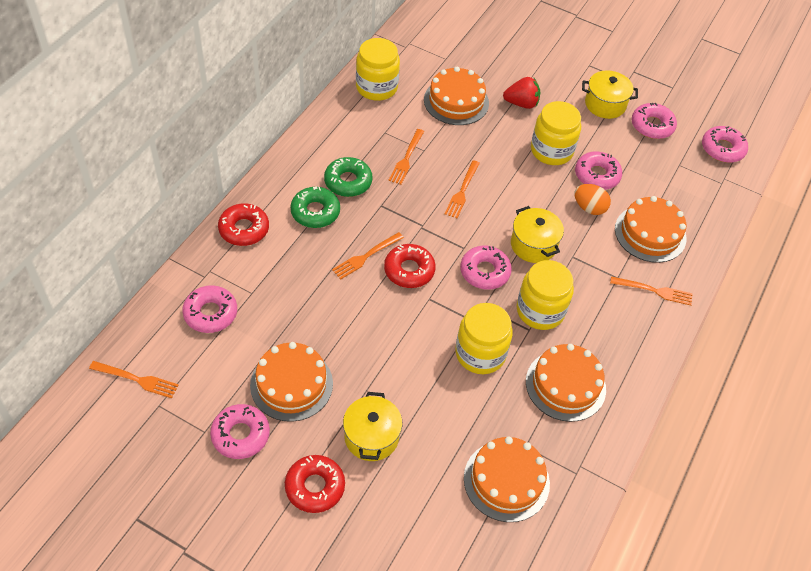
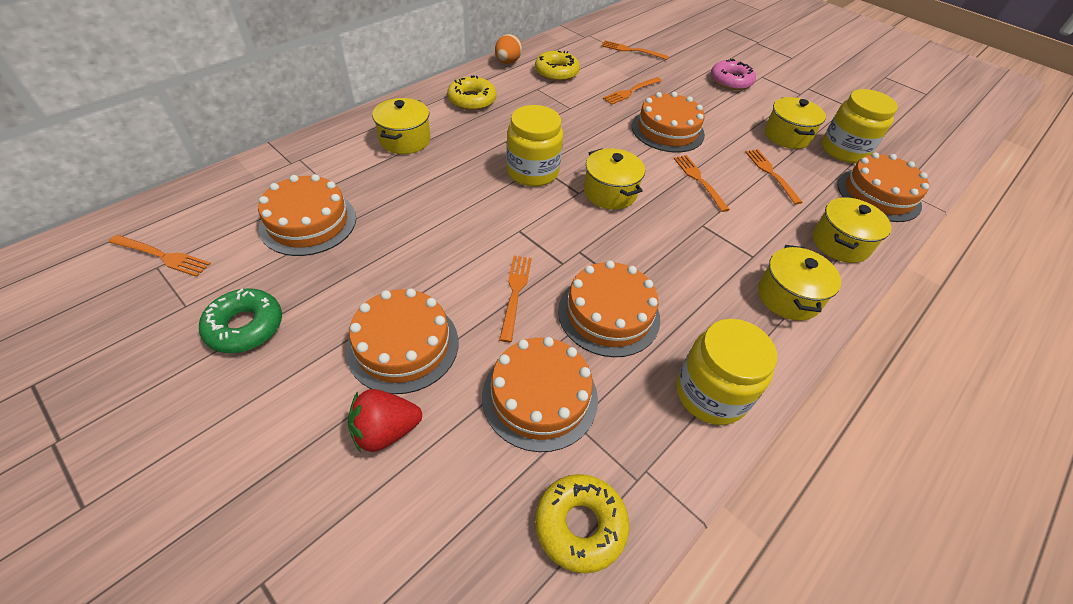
green donut: 2 -> 1
orange cake: 5 -> 6
orange fork: 5 -> 6
pink donut: 6 -> 1
red donut: 3 -> 0
yellow donut: 0 -> 3
yellow jar: 4 -> 3
yellow pot: 3 -> 5

